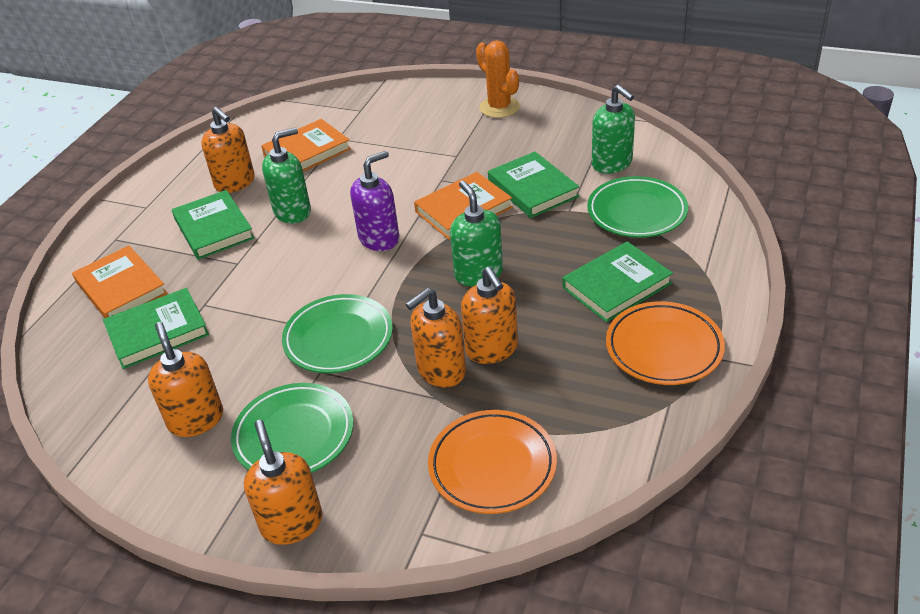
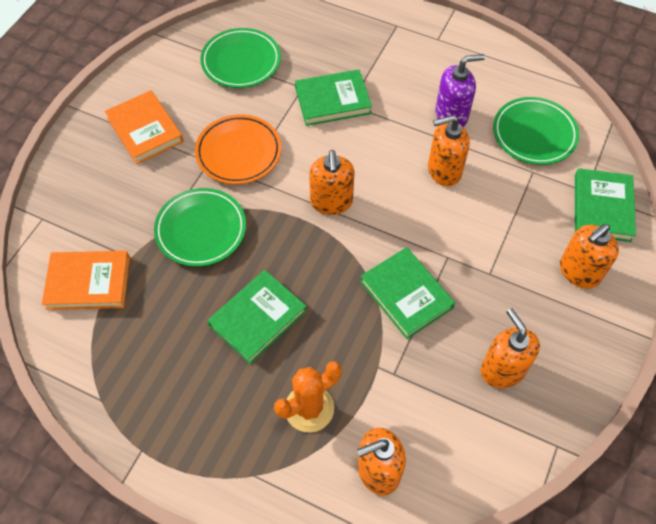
green soap dispenser: 3 -> 0
orange book: 3 -> 2
orange plate: 2 -> 1

